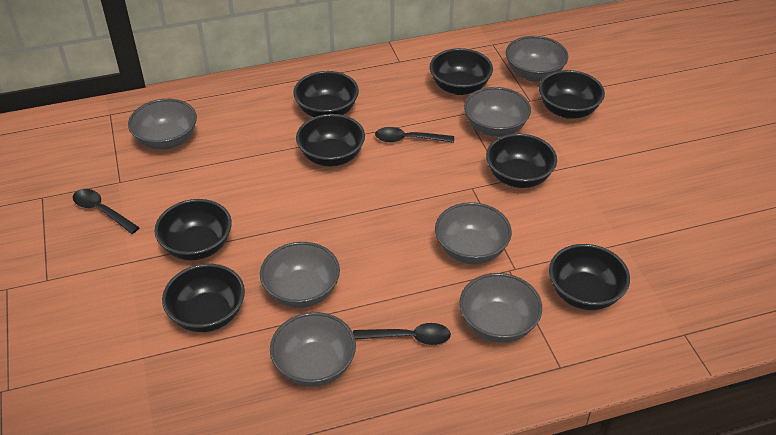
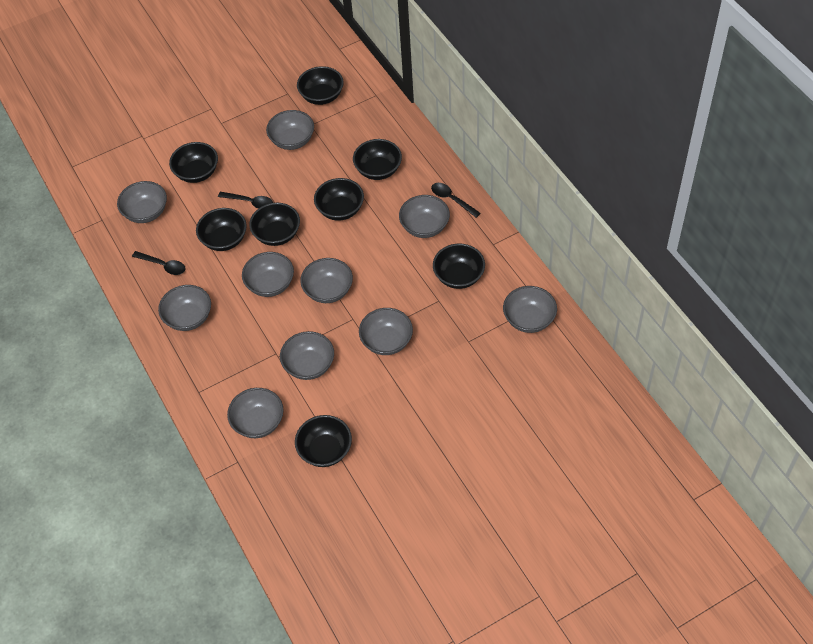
grey bowl: 7 -> 10

